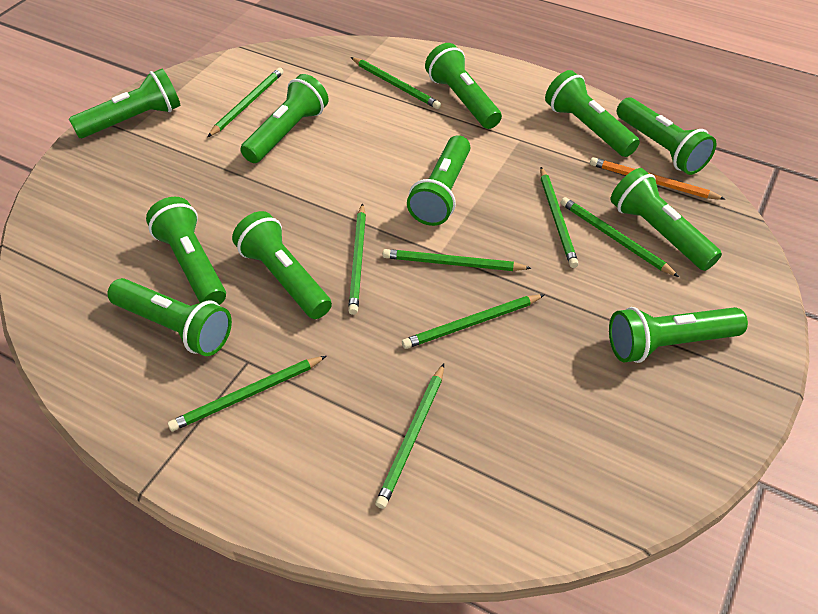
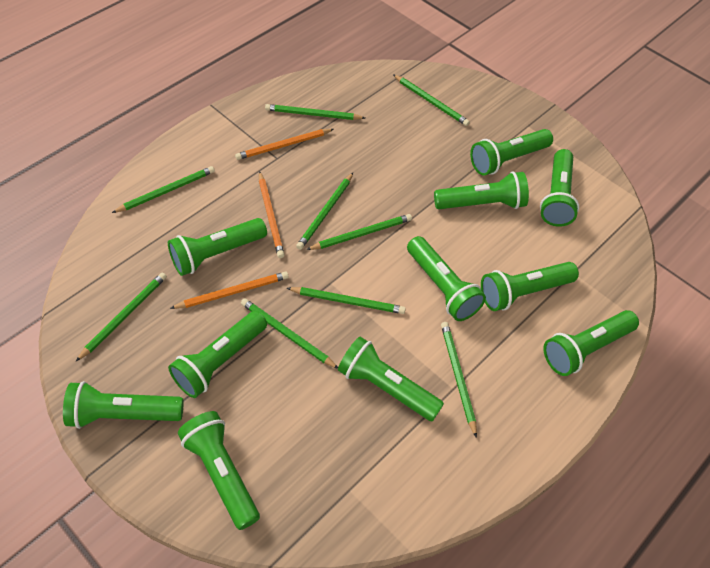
orange pencil: 1 -> 3

